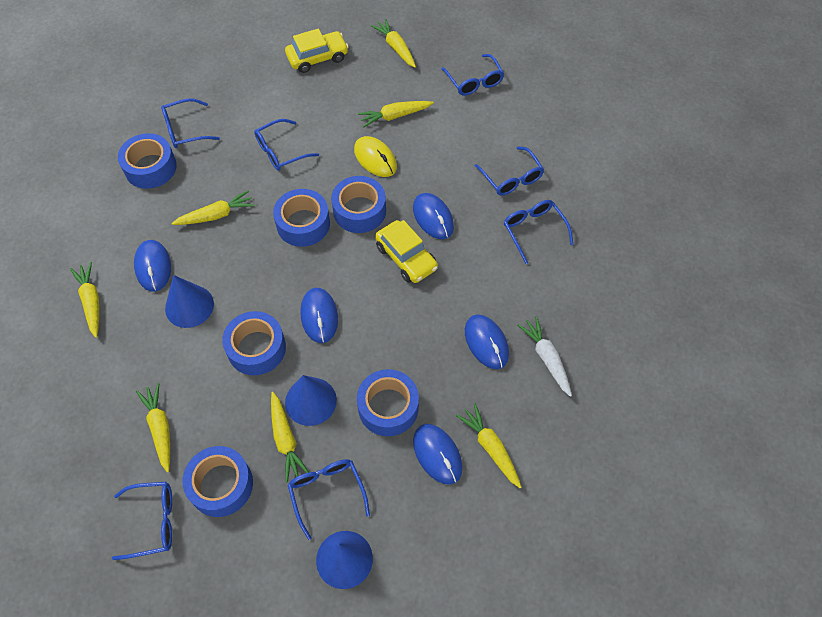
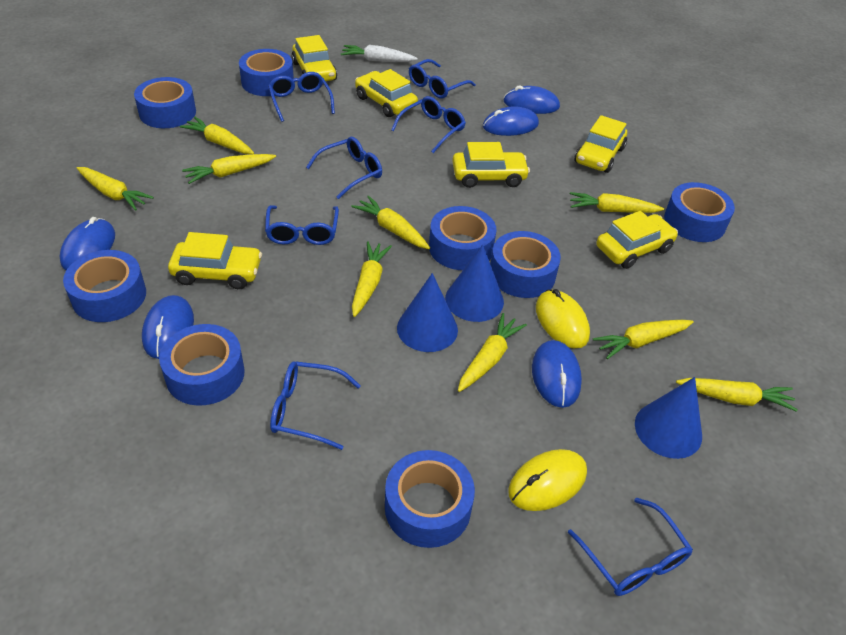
blue tape: 6 -> 8
yellow car: 2 -> 6
yellow carrot: 7 -> 9
yellow mouse: 1 -> 2

